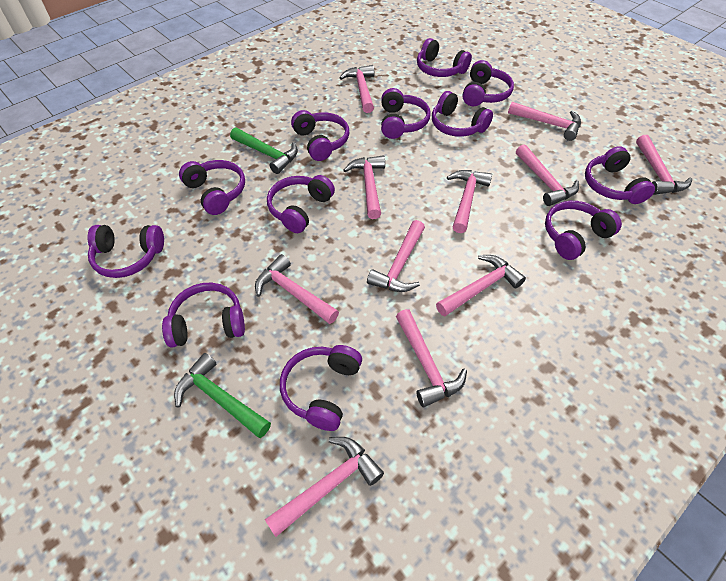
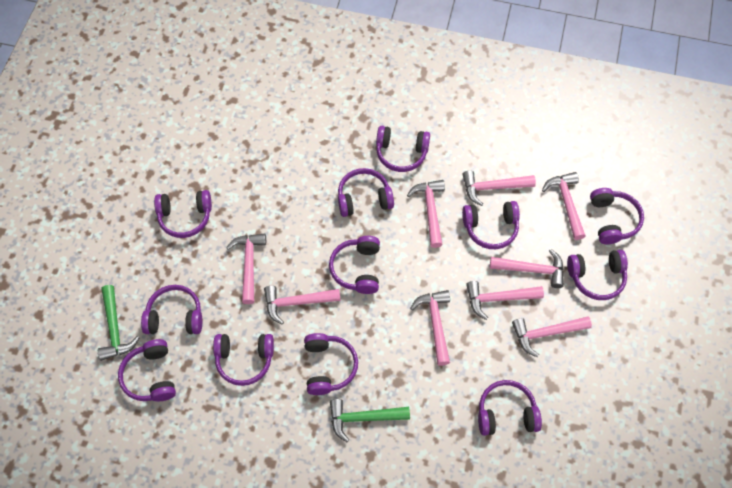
pink hammer: 11 -> 9

